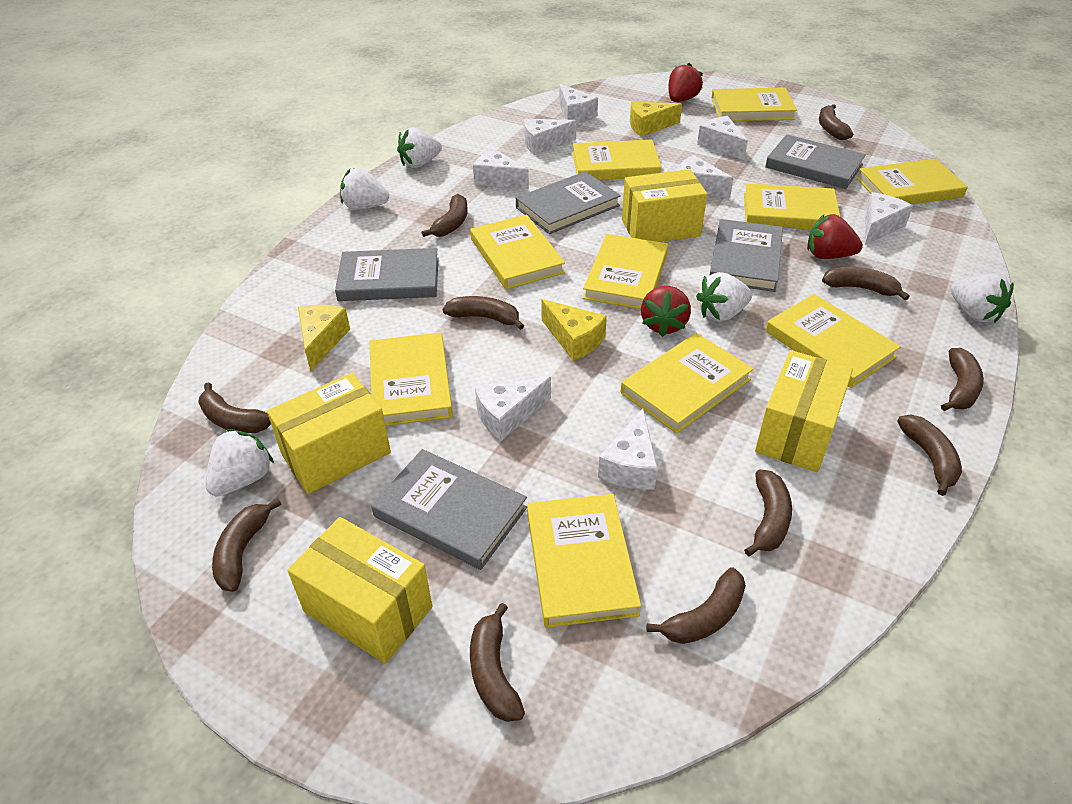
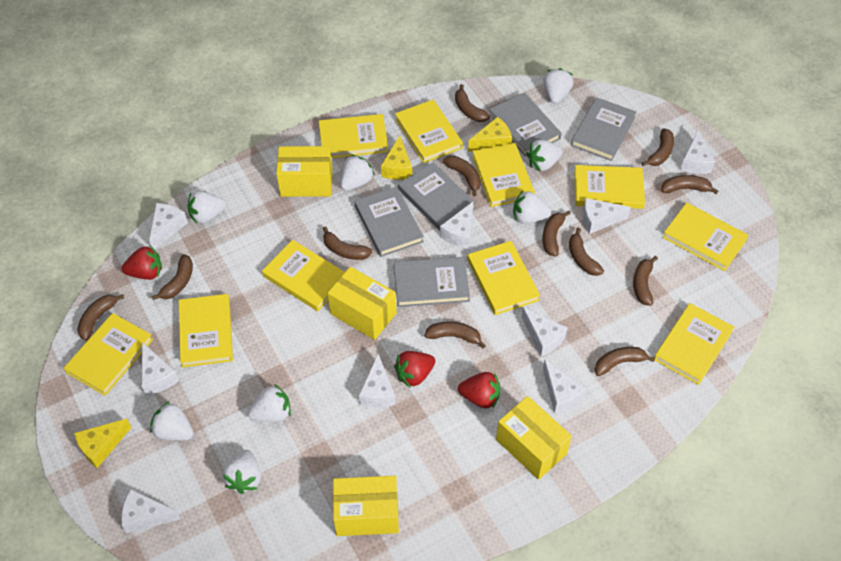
brown banana: 11 -> 12
white cheese: 8 -> 9
white strawberry: 5 -> 8

